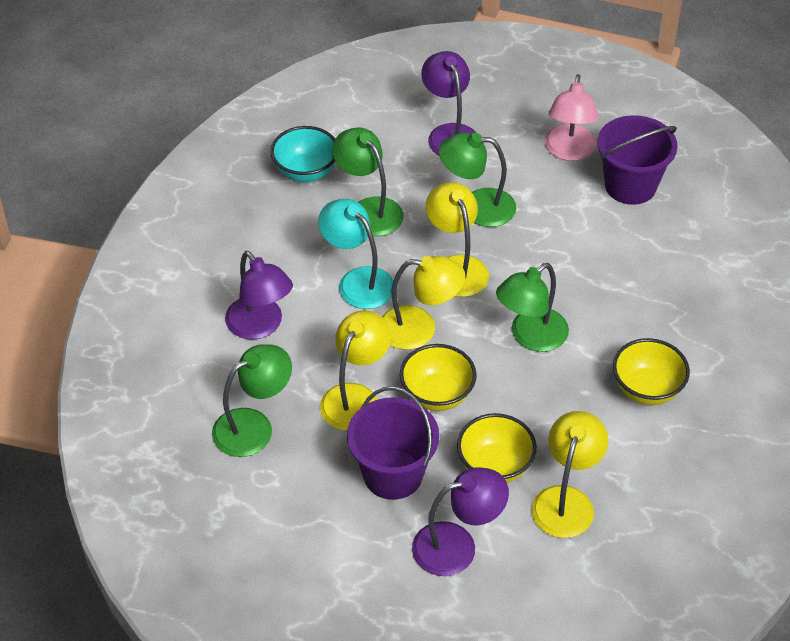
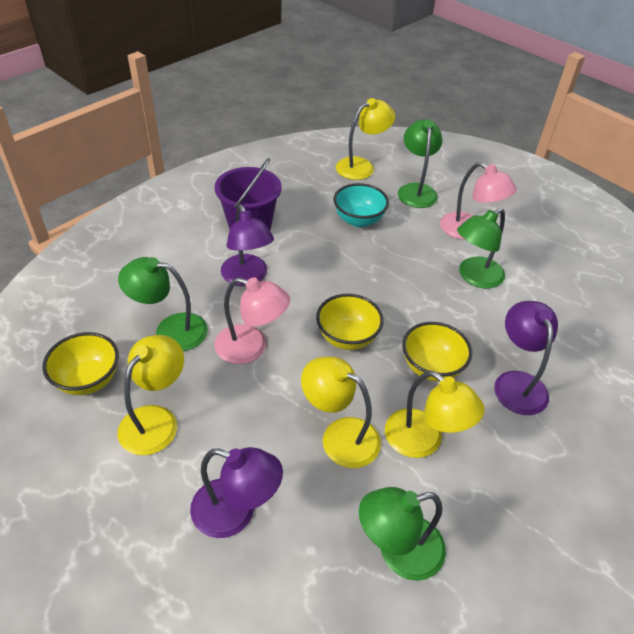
pink lamp: 1 -> 2
purple bucket: 2 -> 1
turquoise lamp: 1 -> 0

